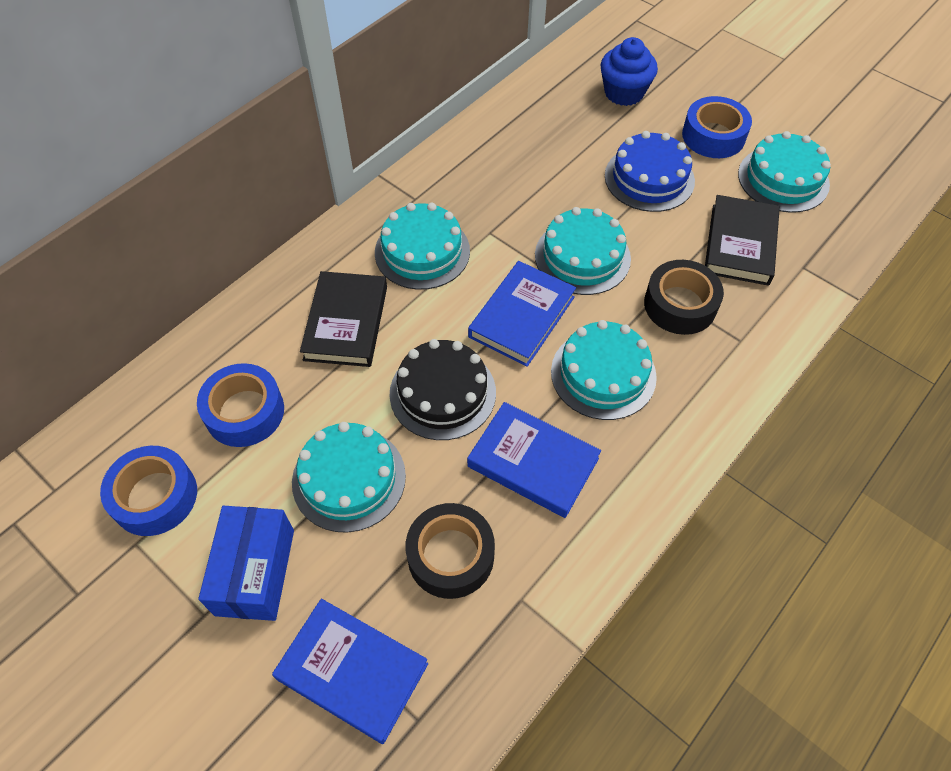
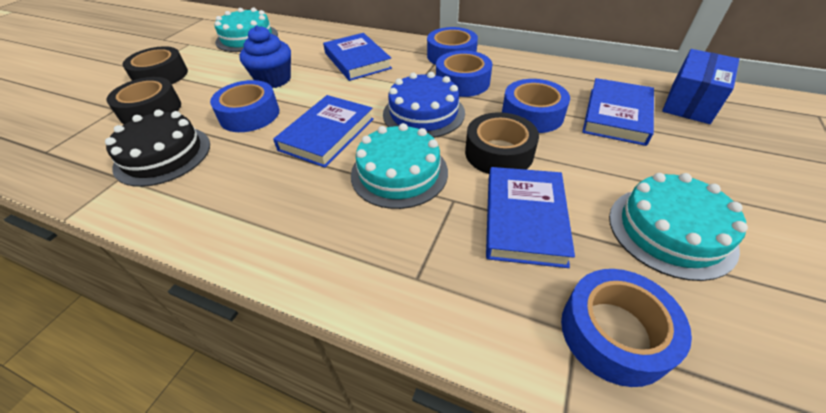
black book: 2 -> 0
black tape: 2 -> 3
blue book: 3 -> 4
blue tape: 3 -> 5
turquoise cake: 5 -> 3

